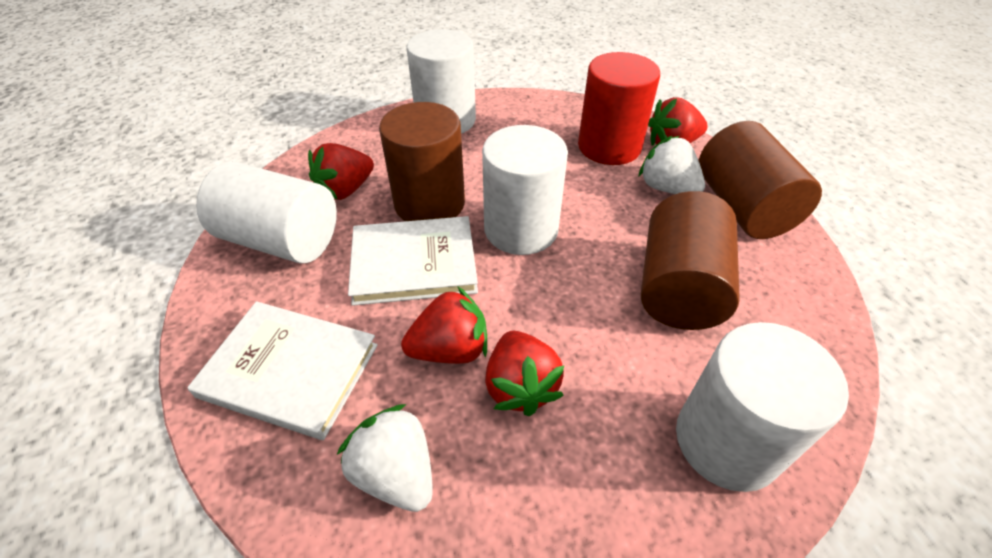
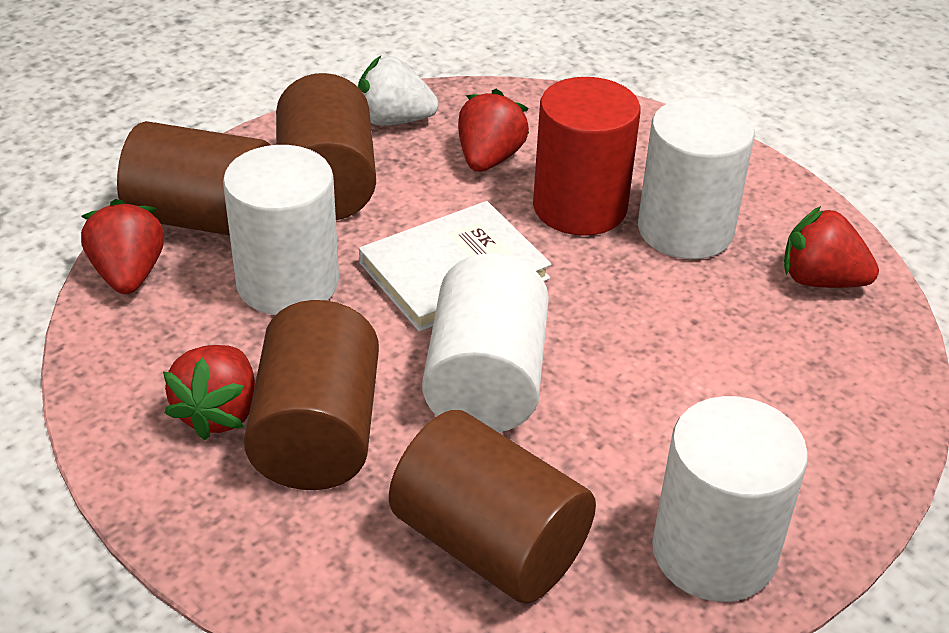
brown cylinder: 3 -> 4
white book: 2 -> 1
white strawberry: 2 -> 1

